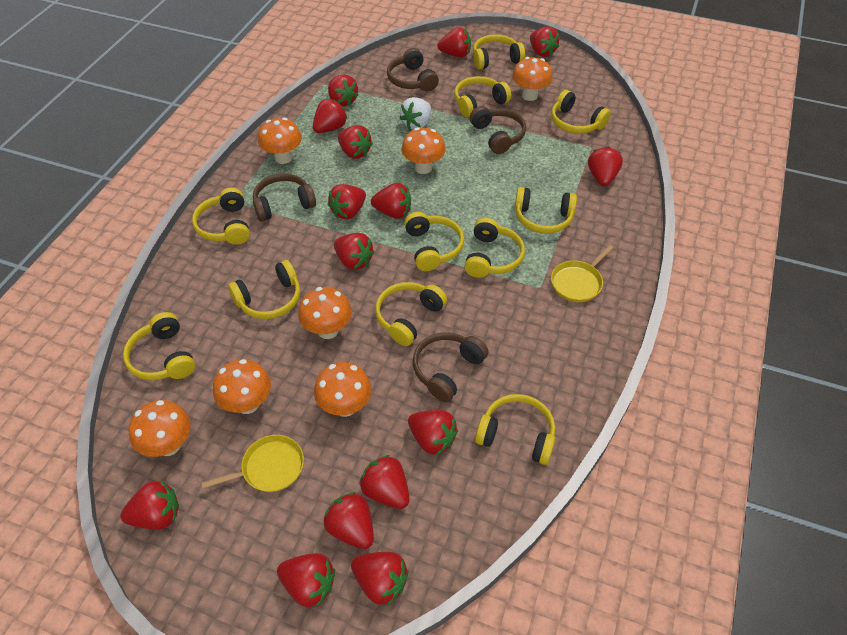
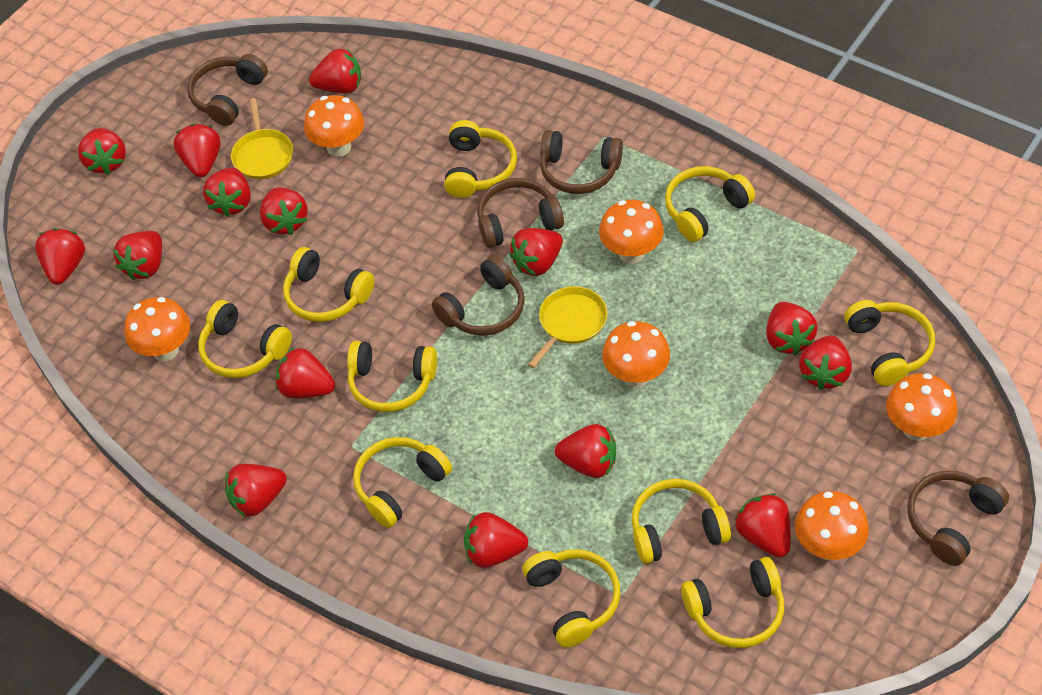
brown headphones: 4 -> 5
orange mushroom: 7 -> 6
white strawberry: 1 -> 0
yellow headphones: 11 -> 10

